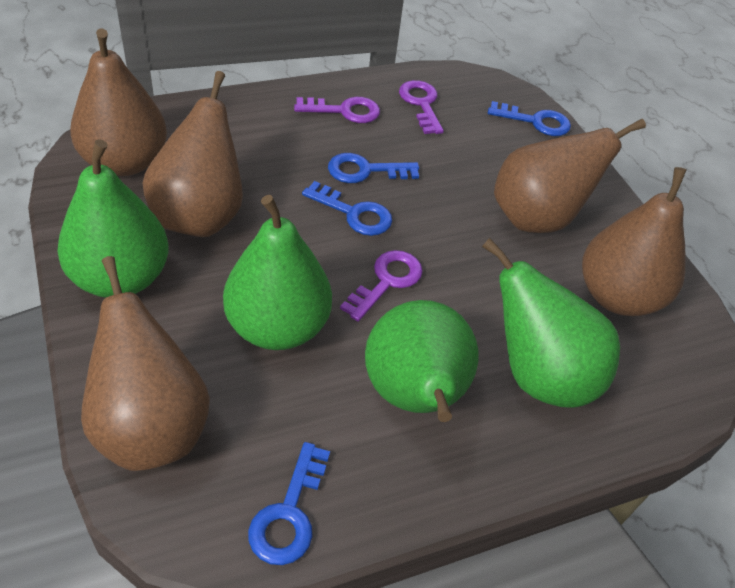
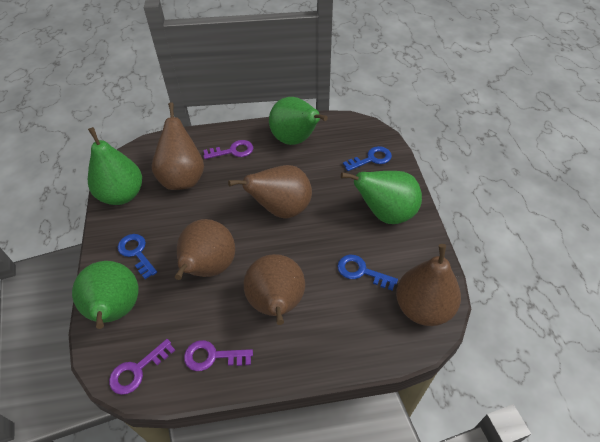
blue key: 4 -> 3

